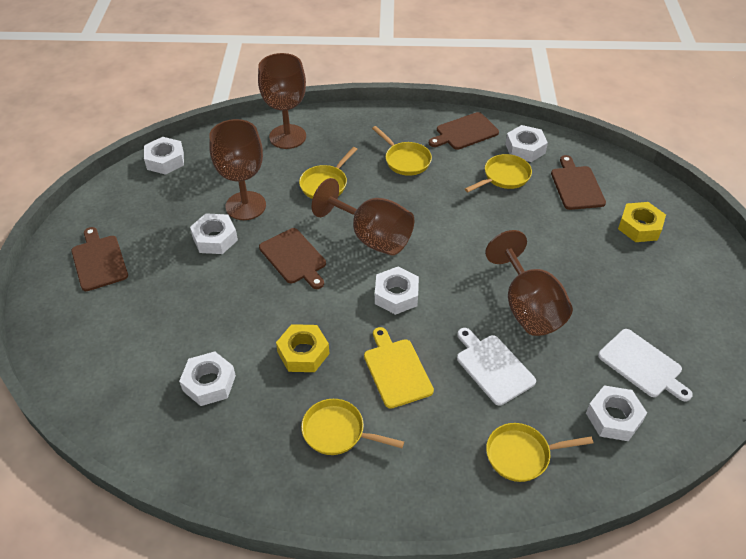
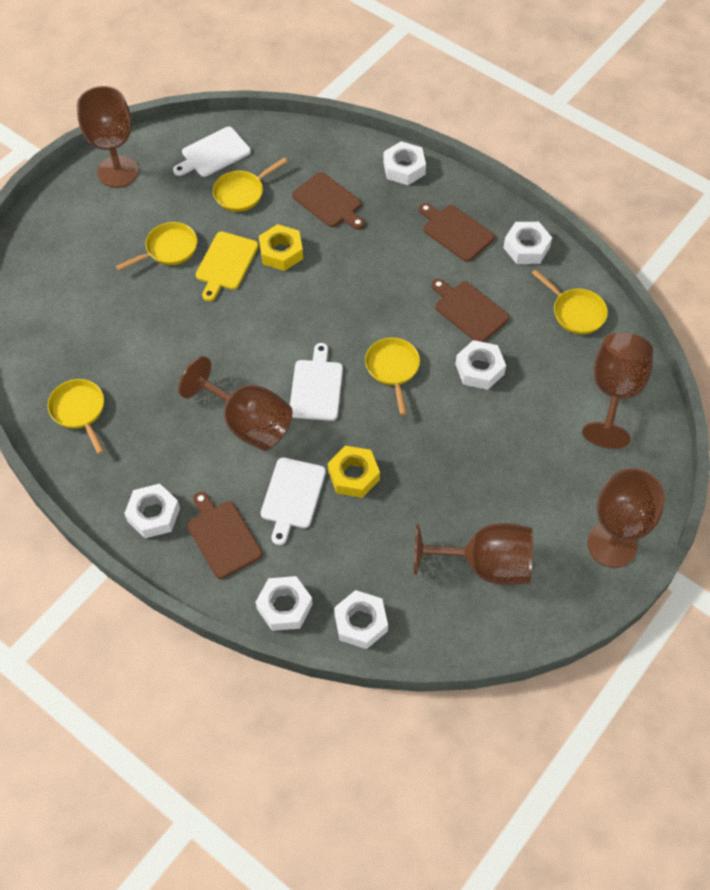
brown goblet: 4 -> 5
white cutting board: 2 -> 3

